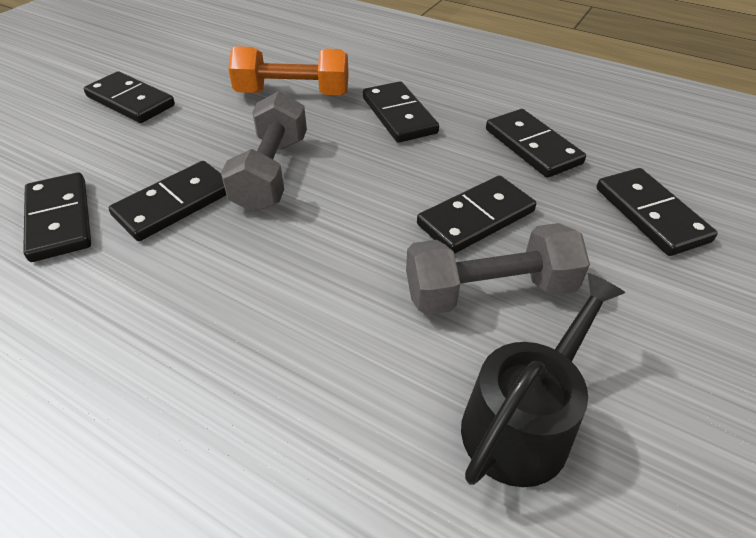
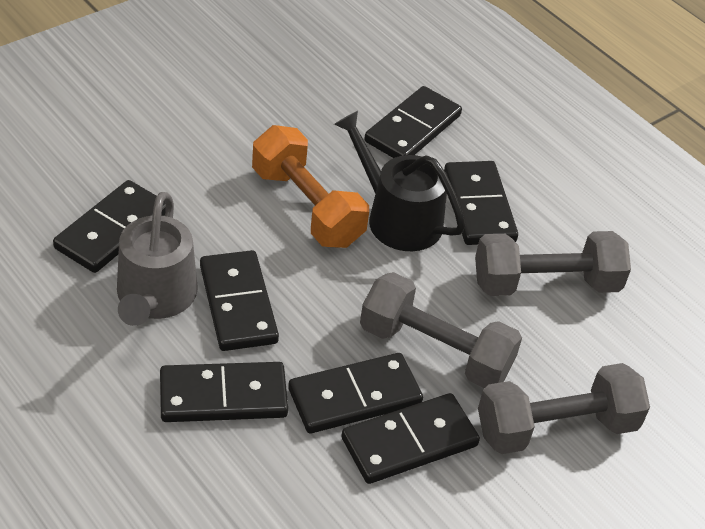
grey dumbbell: 2 -> 3
grey watering can: 0 -> 1

